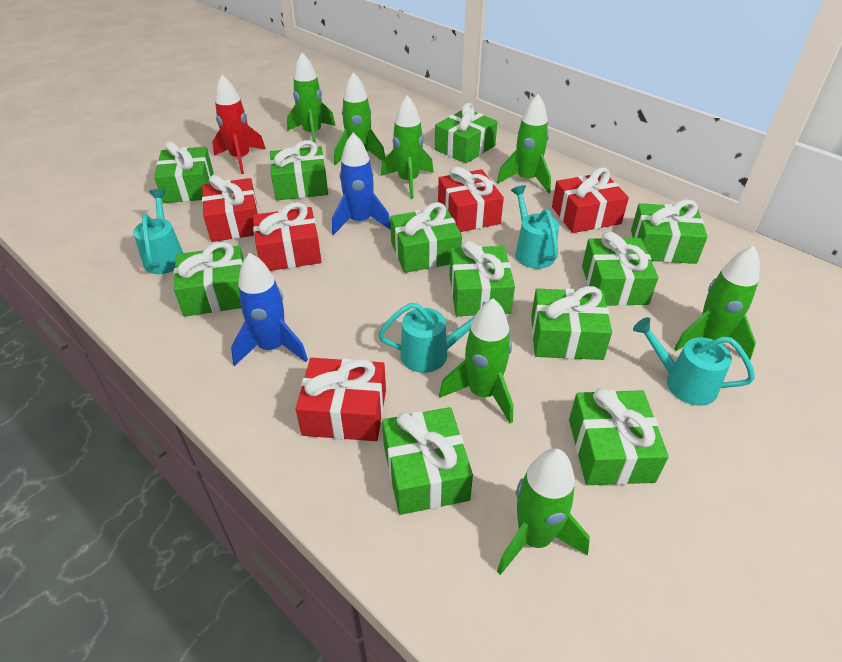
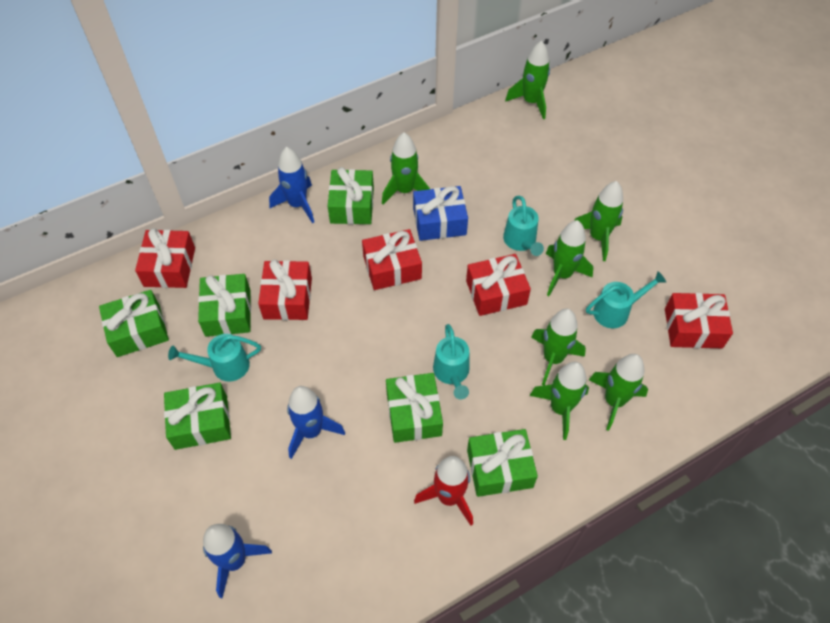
blue gift: 0 -> 1
blue rocket: 2 -> 3
green gift: 11 -> 6

